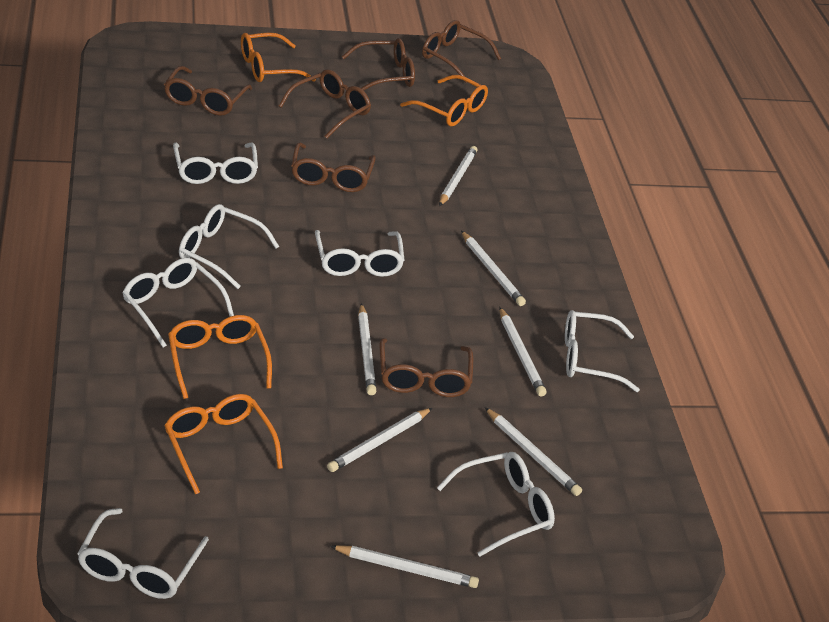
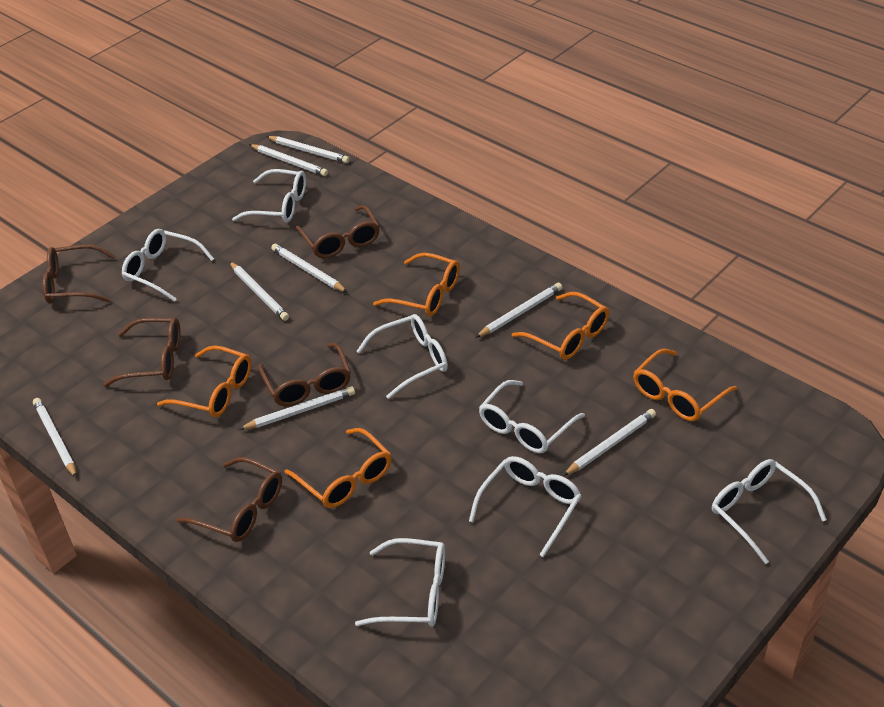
brown glasses: 6 -> 5
orange glasses: 4 -> 5
white pencil: 7 -> 8

